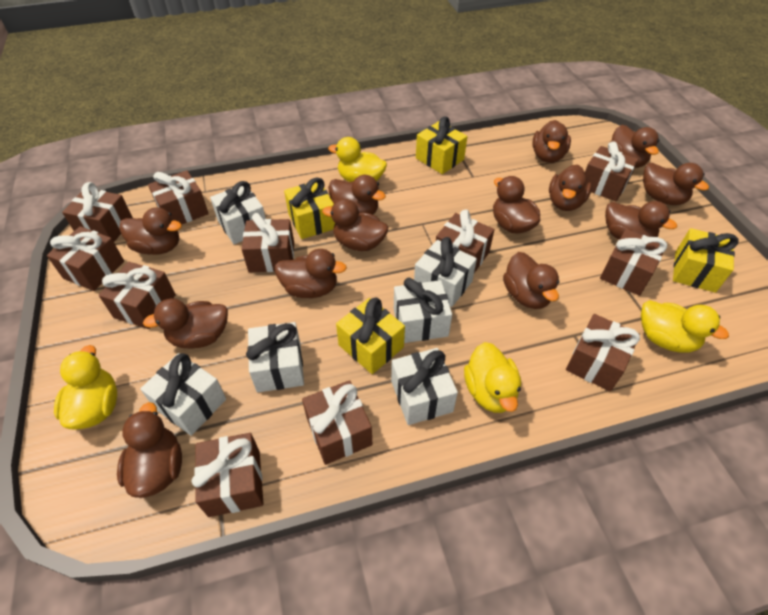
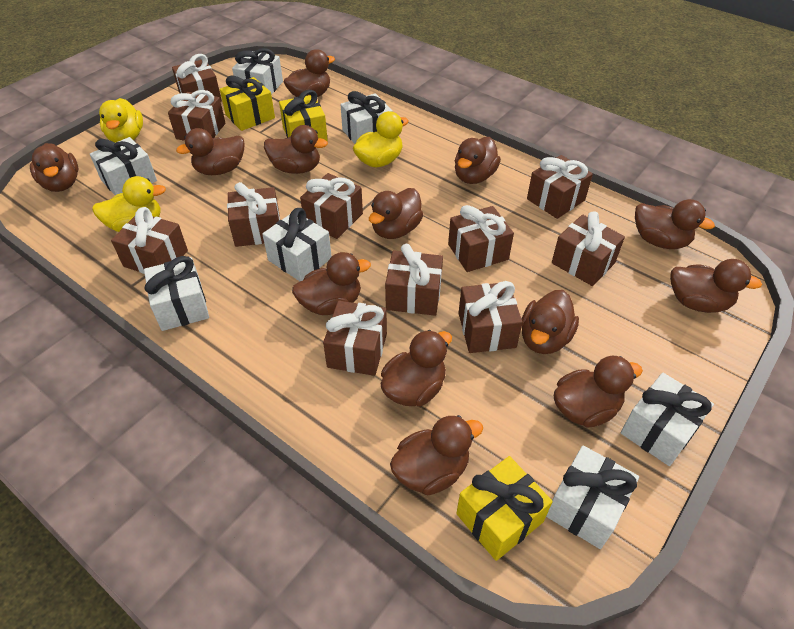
white gift: 6 -> 7
yellow duck: 4 -> 3
yellow gift: 4 -> 3

